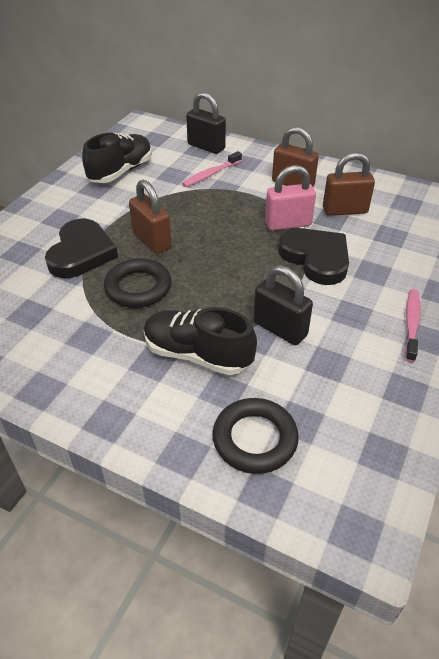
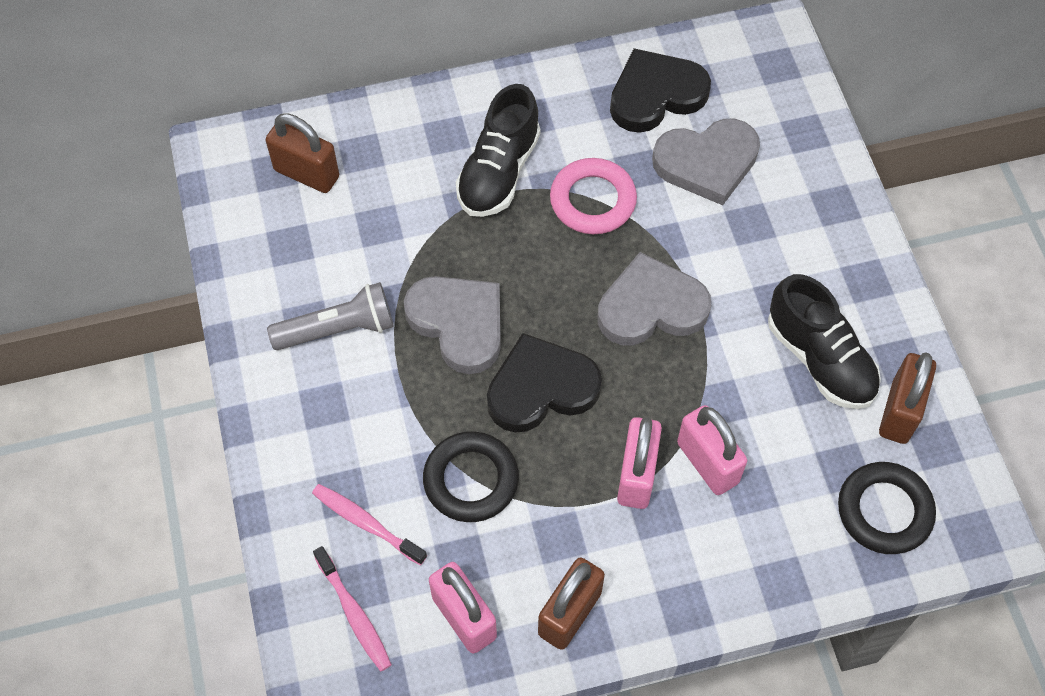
black padlock: 2 -> 0
grey flashlight: 0 -> 1
grey heart: 0 -> 3
pink padlock: 1 -> 3
pink ring: 0 -> 1

